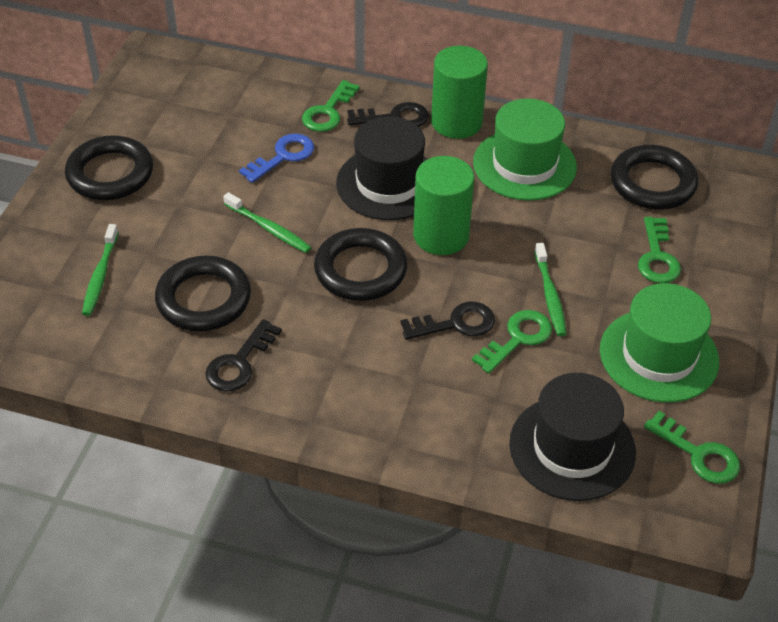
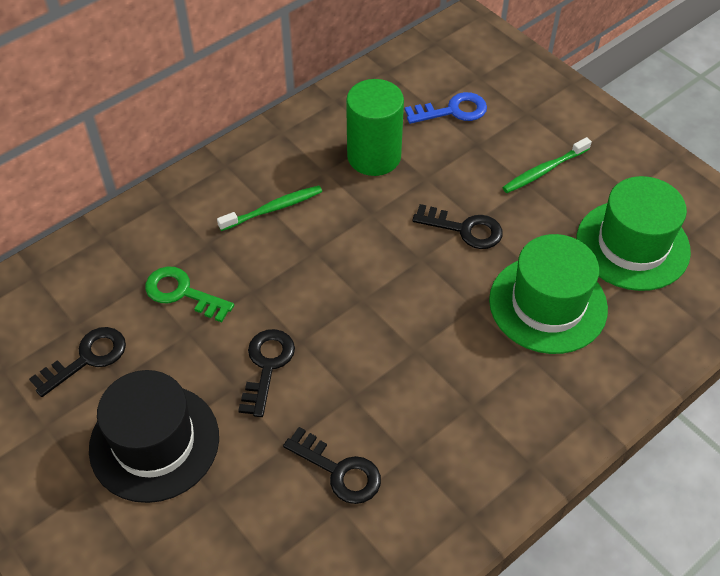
black hat: 2 -> 1
black key: 3 -> 4
black ring: 4 -> 0
green cylinder: 2 -> 1
green key: 4 -> 1
green toothbrush: 3 -> 2

